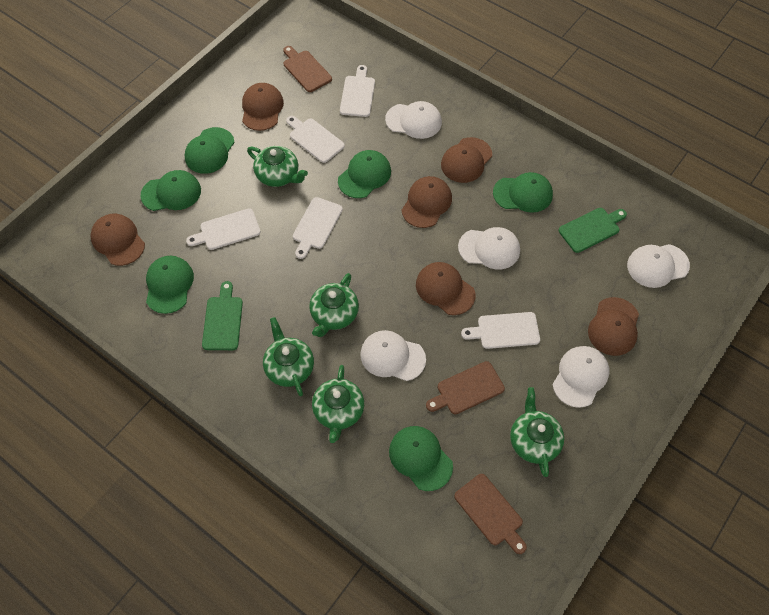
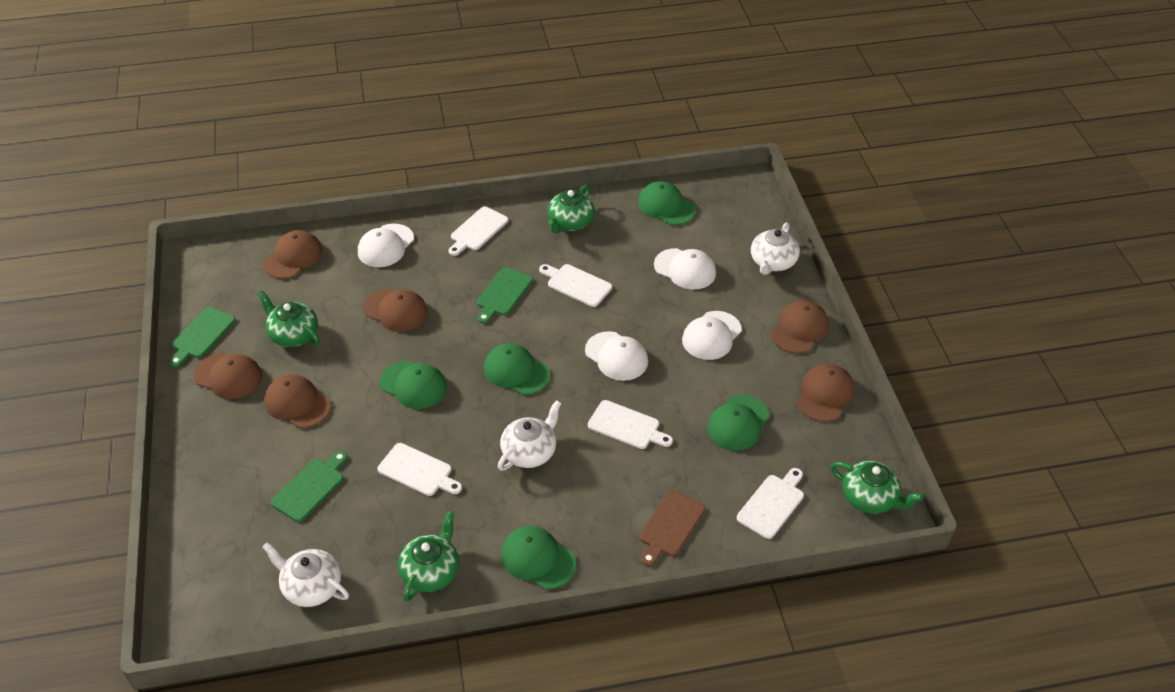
brown cutting board: 3 -> 1
green cap: 6 -> 5
green cutting board: 2 -> 3
green teapot: 5 -> 4
white cap: 5 -> 4
white teapot: 0 -> 3

